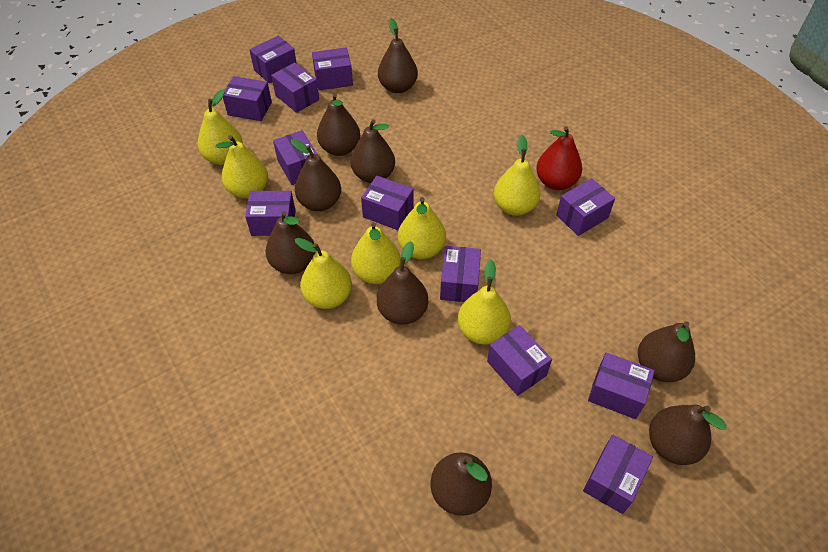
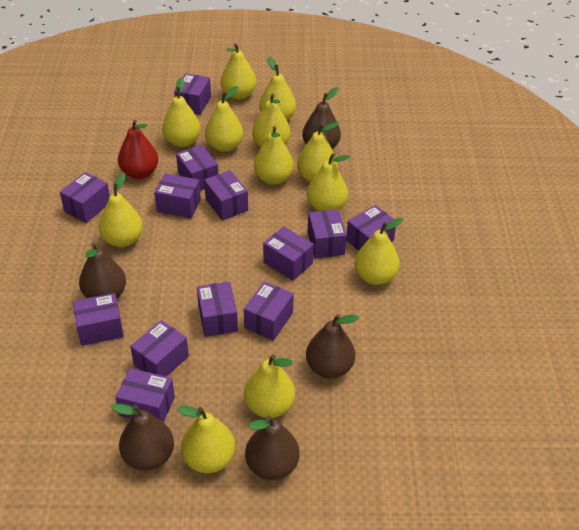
brown pear: 9 -> 5
purple box: 12 -> 13
yellow pear: 7 -> 12

